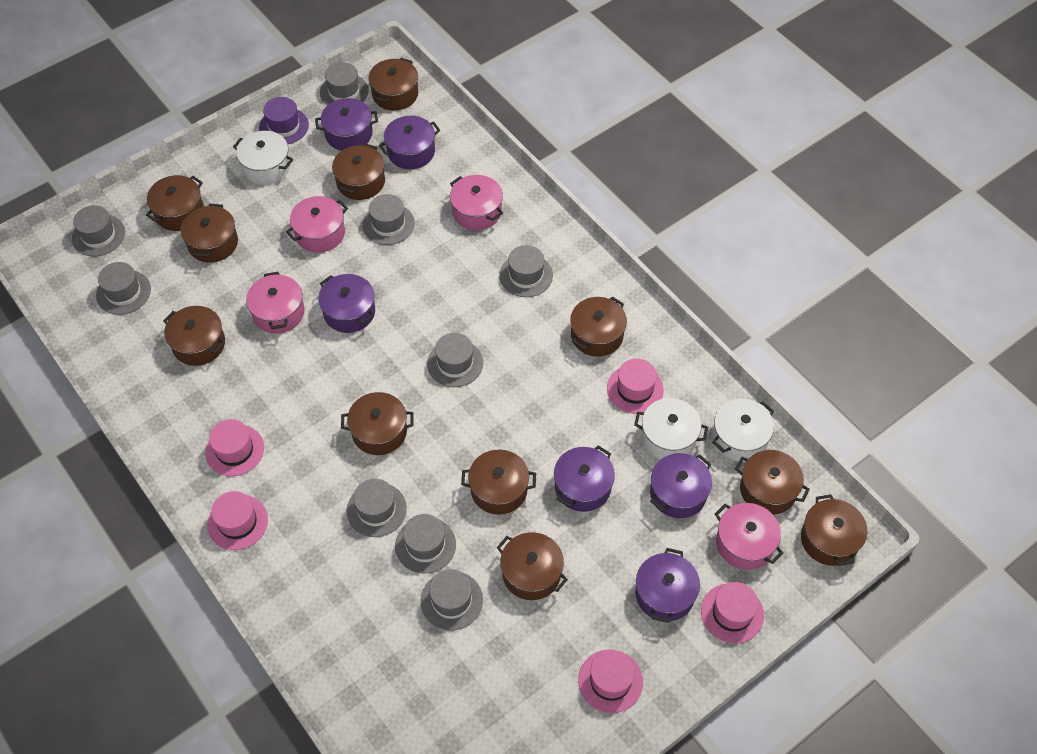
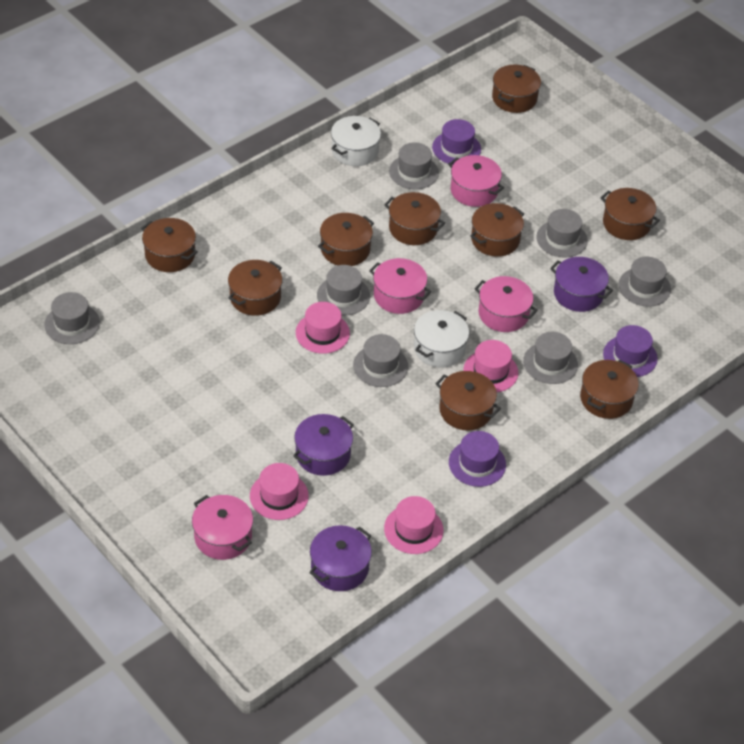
brown pot: 11 -> 9
grey hat: 9 -> 7
pink hat: 5 -> 4
purple hat: 1 -> 3
purple pot: 6 -> 3
white pot: 3 -> 2

